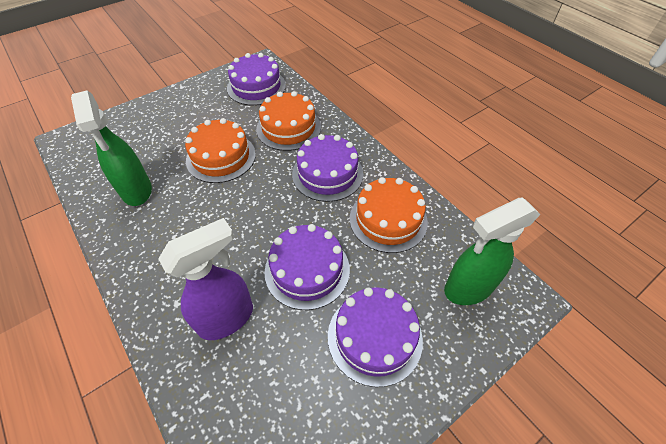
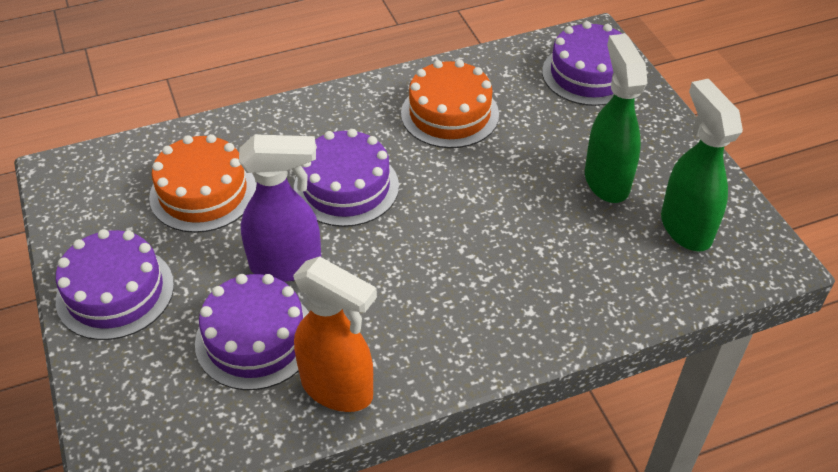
orange cake: 3 -> 2
orange spray bottle: 0 -> 1

